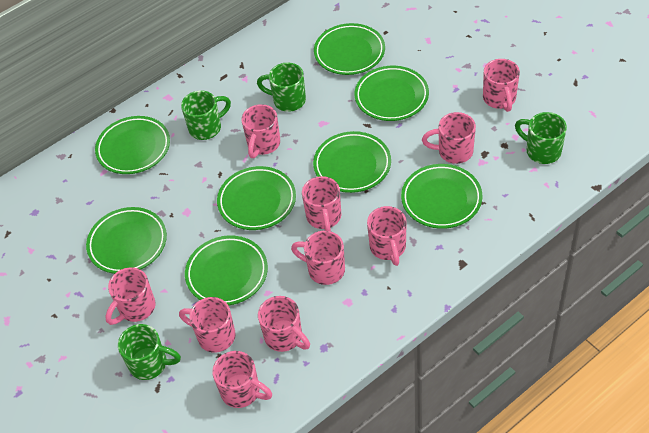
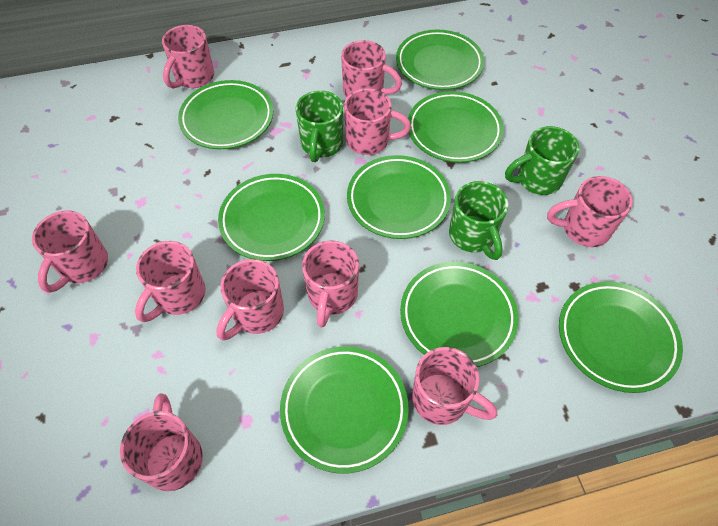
green mug: 4 -> 3

